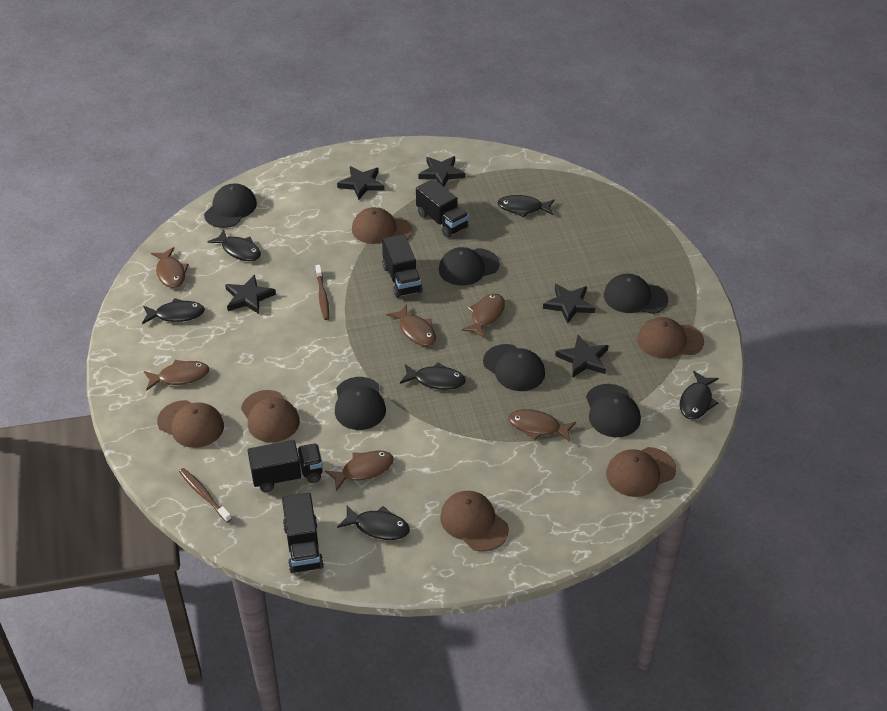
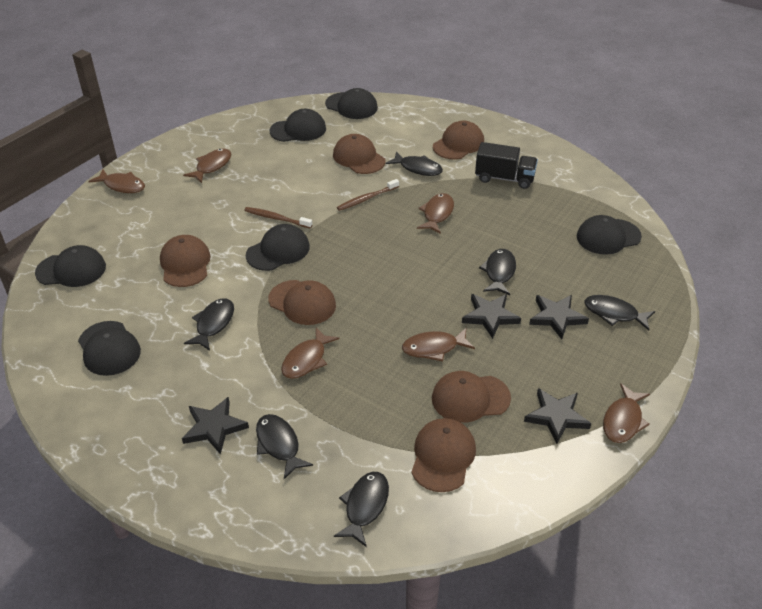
black star: 5 -> 4
black truck: 4 -> 1

